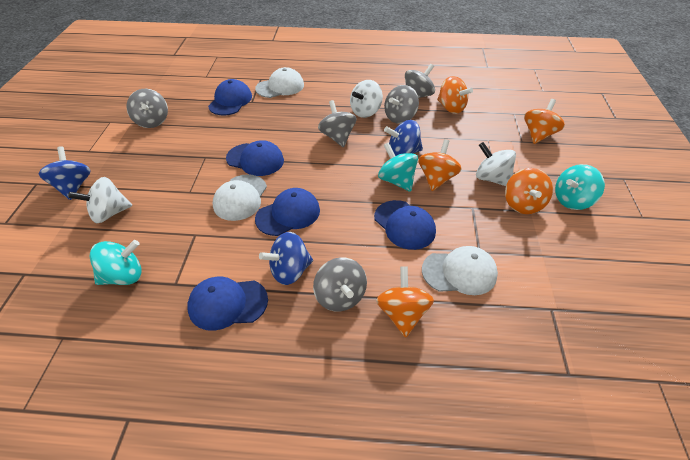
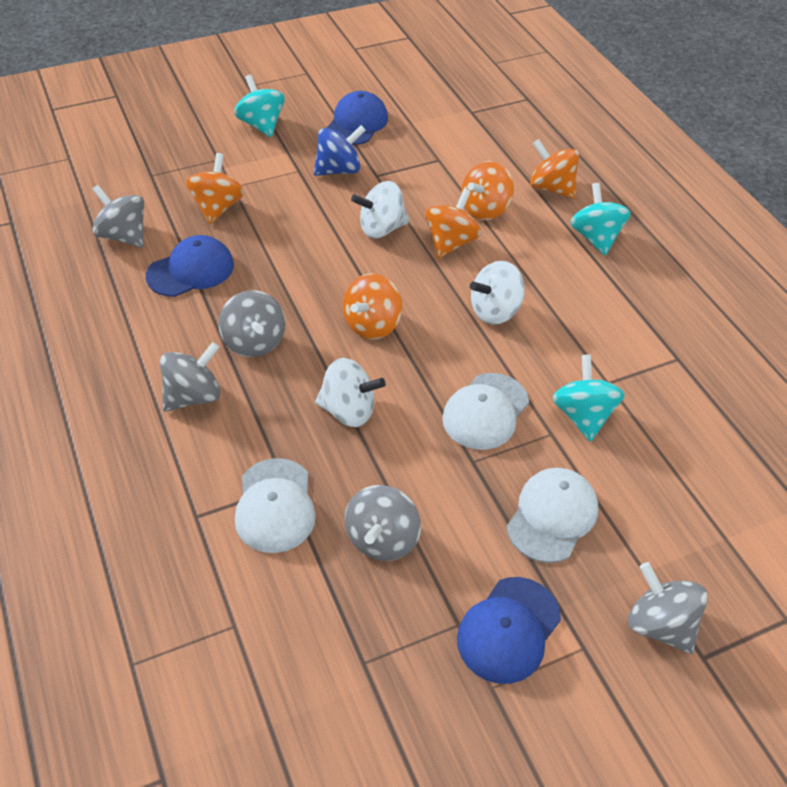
blue cap: 5 -> 3
blue spinning top: 3 -> 1

